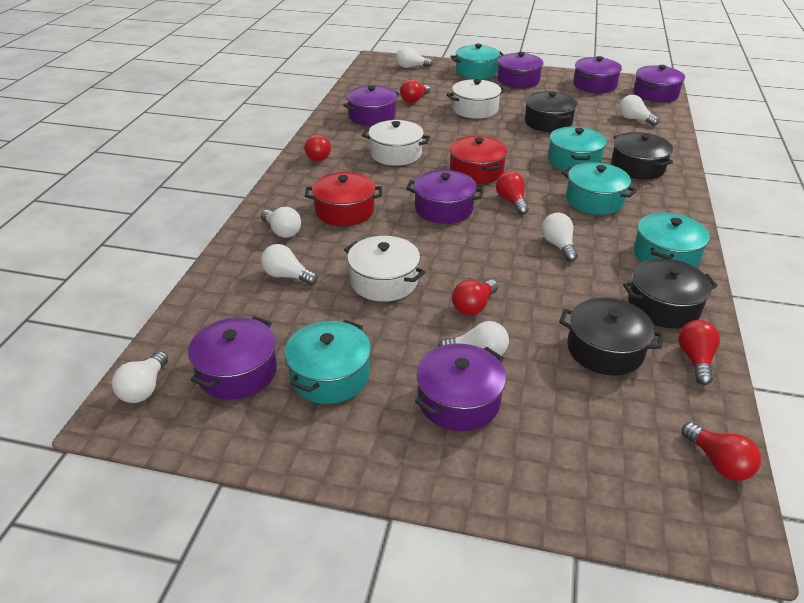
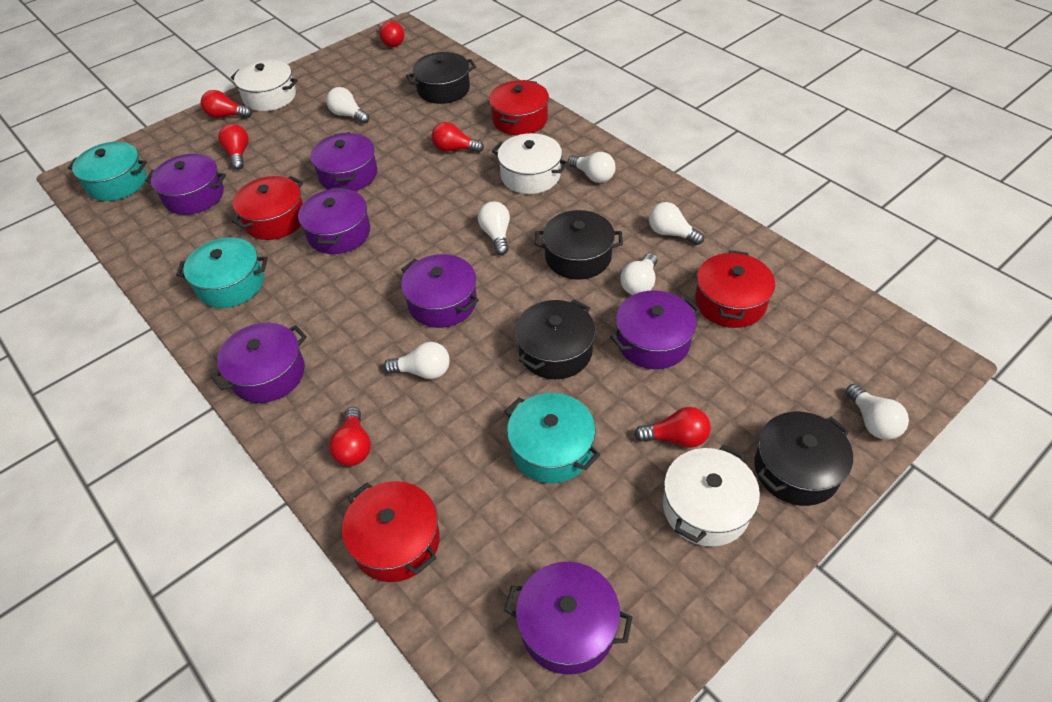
red pot: 2 -> 4
turquoise pot: 5 -> 3

